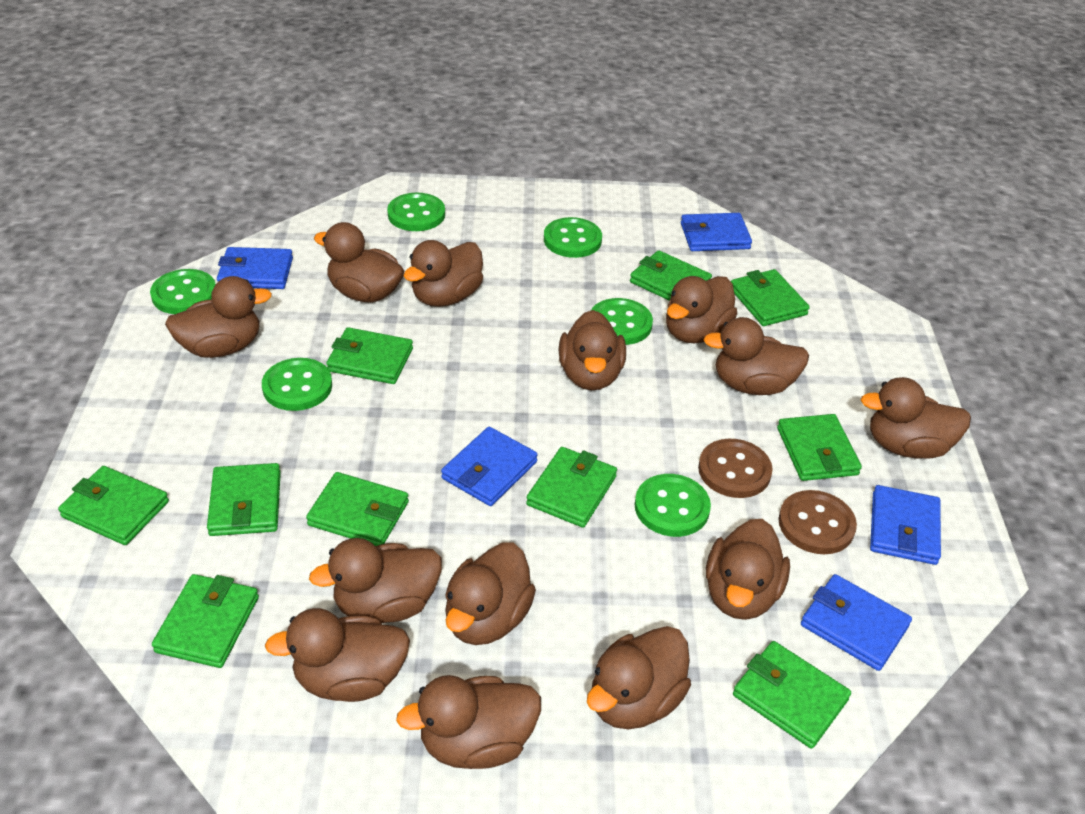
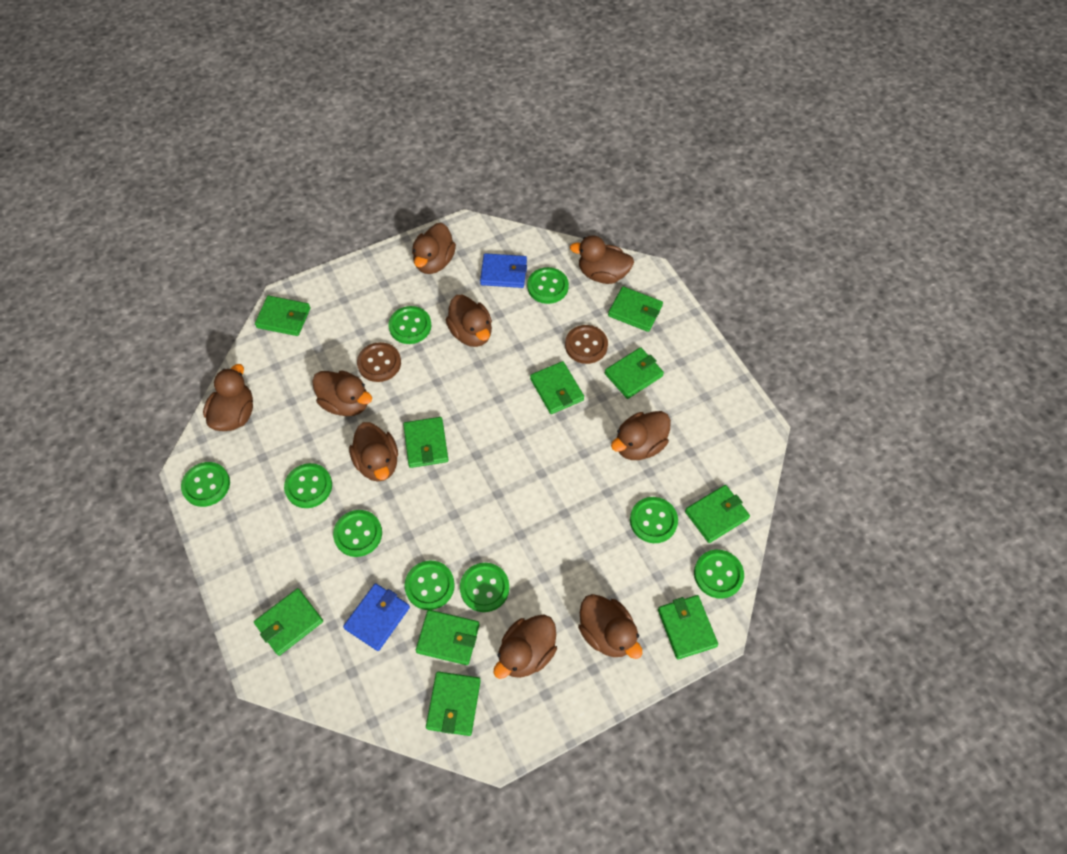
blue wallet: 5 -> 2
brown duck: 13 -> 9
green button: 6 -> 9

